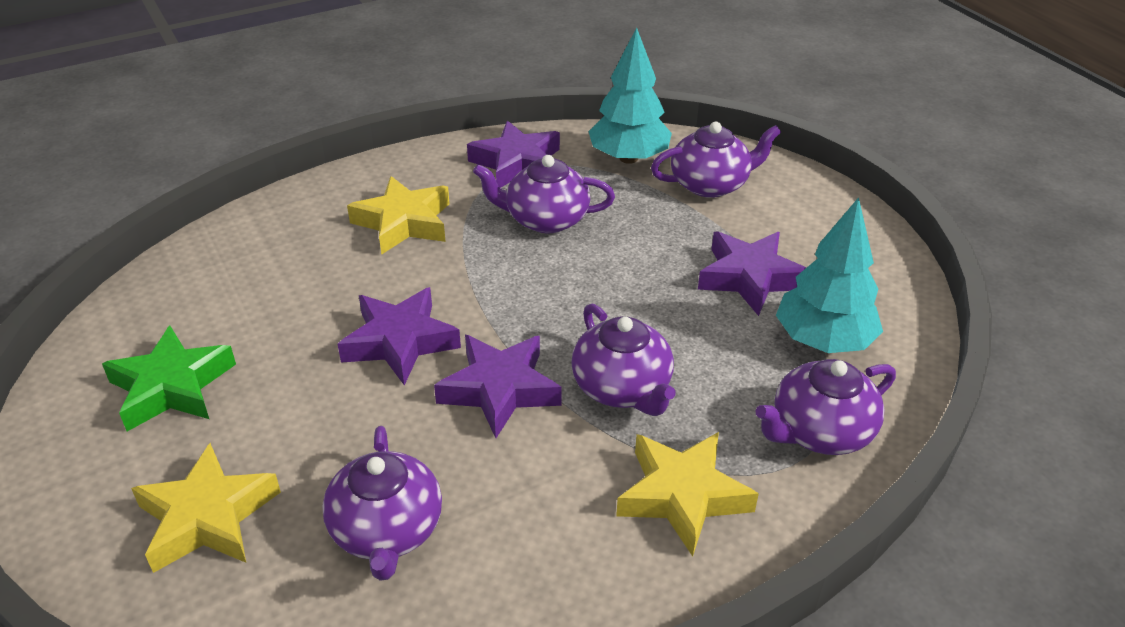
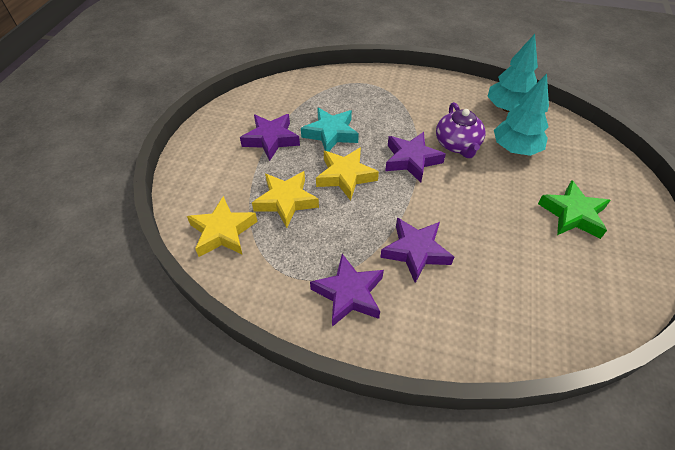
purple teapot: 5 -> 1
turquoise star: 0 -> 1

